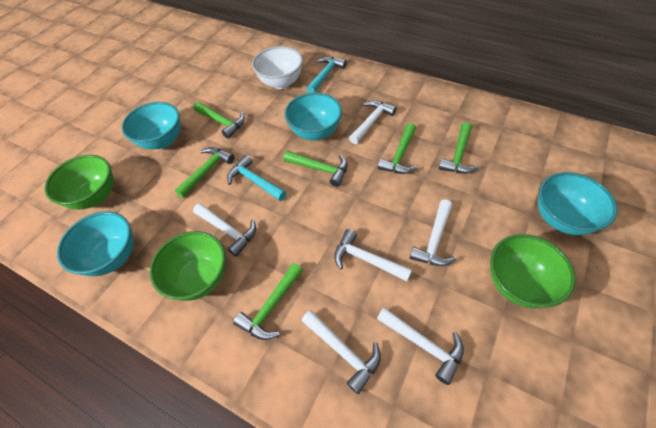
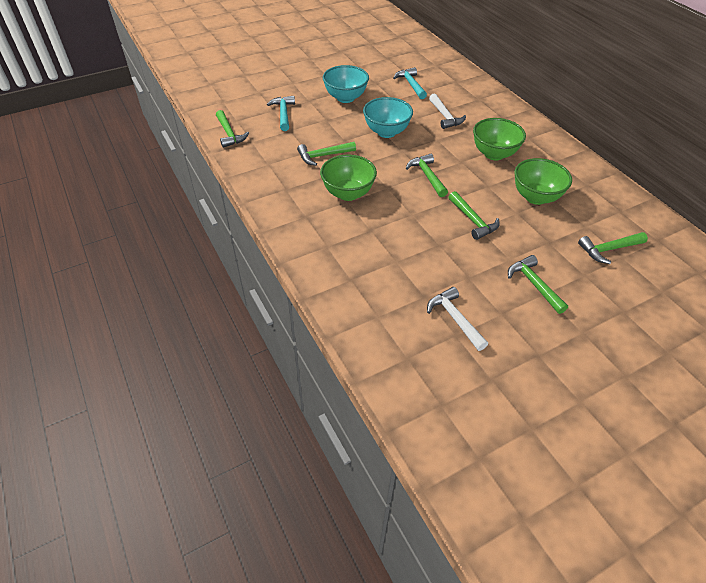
turquoise bowl: 4 -> 2
white bowl: 1 -> 0
white hammer: 6 -> 2

